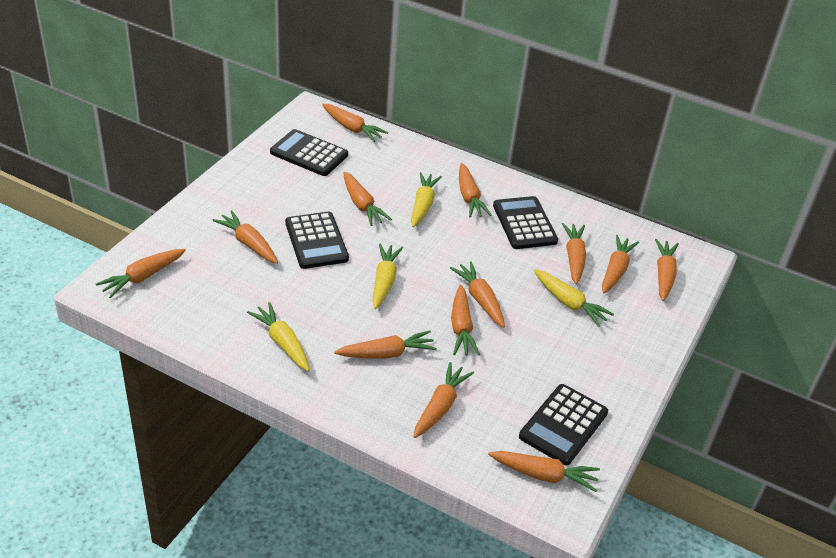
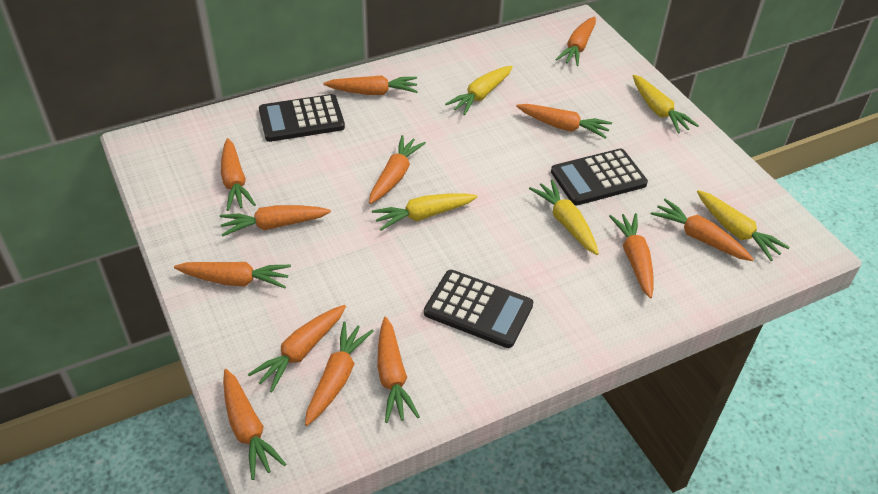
black calculator: 4 -> 3
yellow carrot: 4 -> 5

